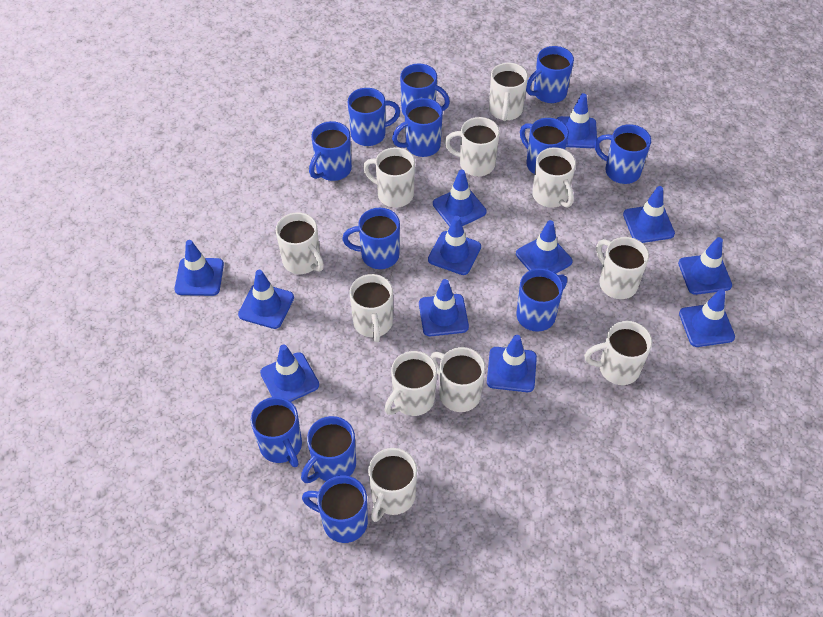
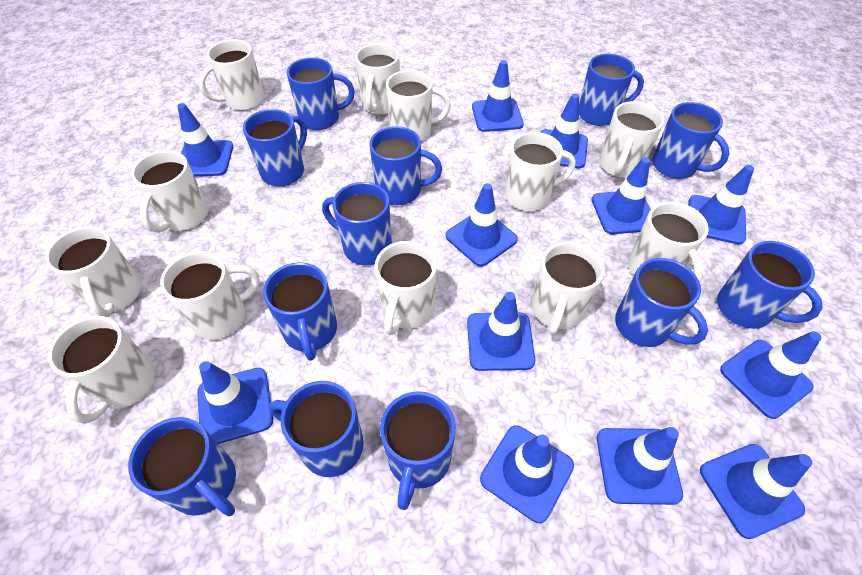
white mug: 11 -> 12

